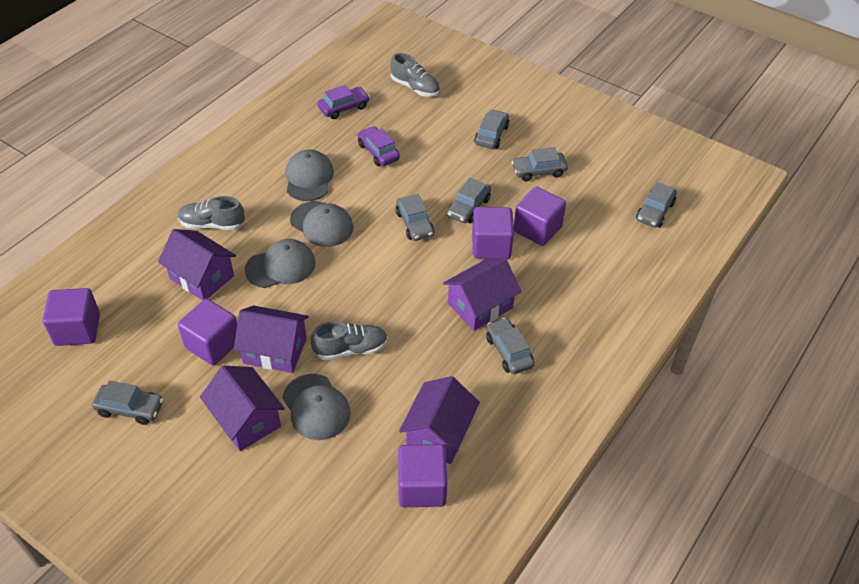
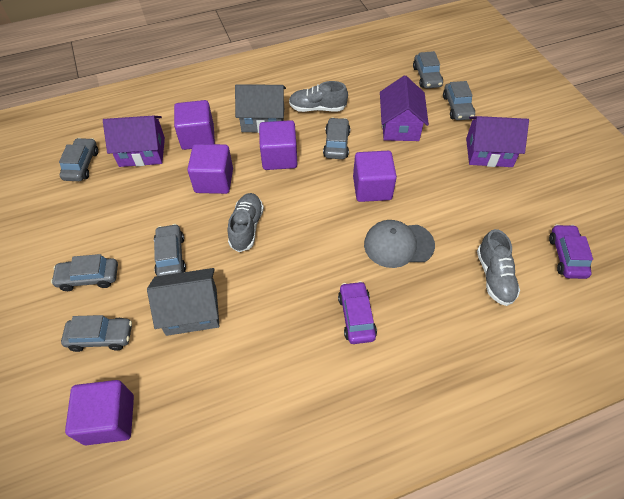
grey cap: 4 -> 1
grey house: 0 -> 2
purple house: 5 -> 3

